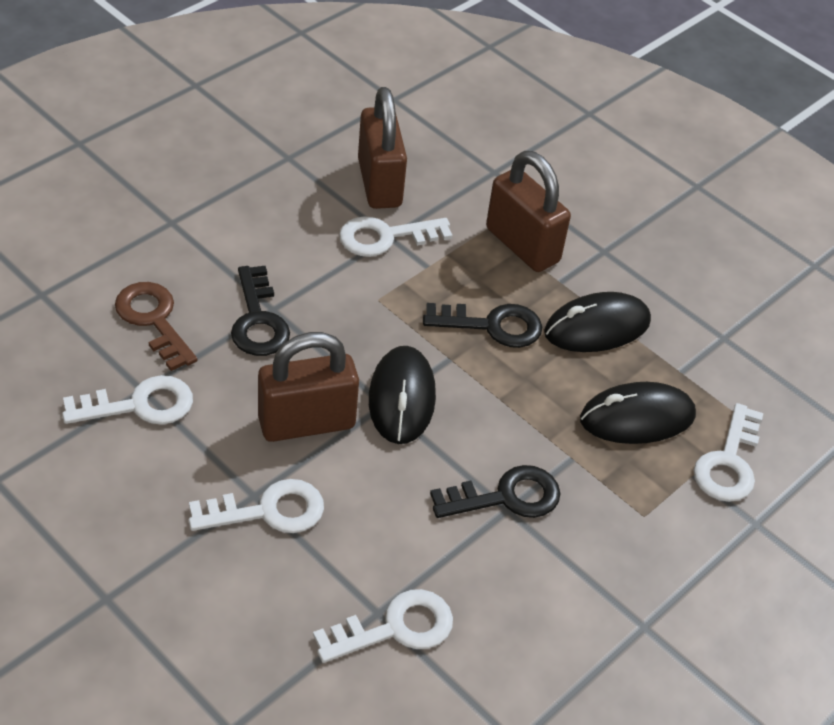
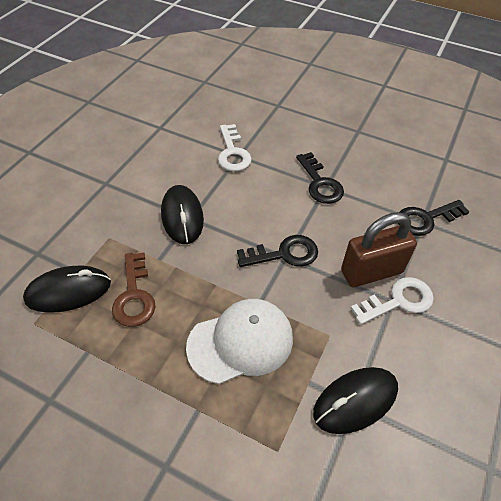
brown padlock: 3 -> 1
white cap: 0 -> 1
white key: 5 -> 2

